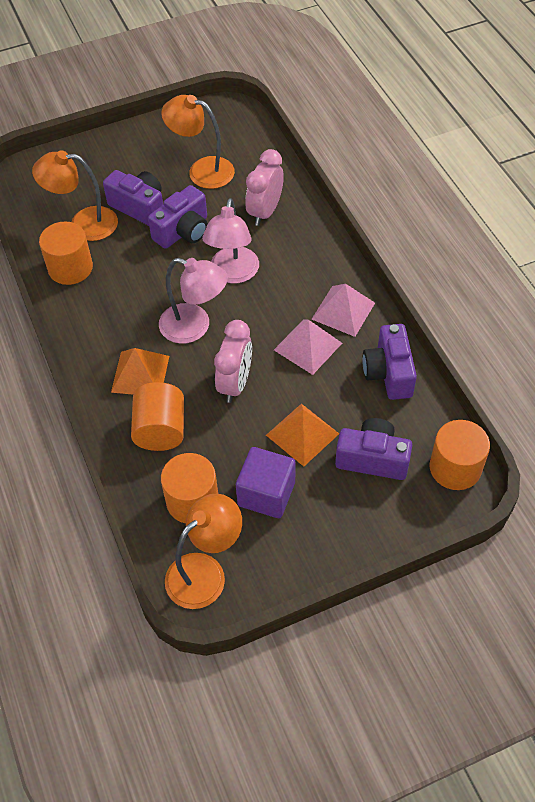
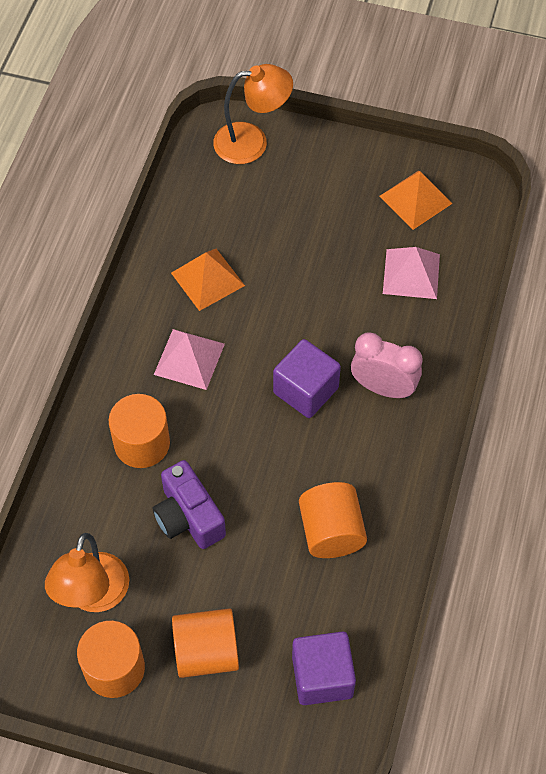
orange lamp: 3 -> 2
pink clock: 2 -> 1
pink lamp: 2 -> 0
purple camera: 4 -> 1
purple cube: 1 -> 2

